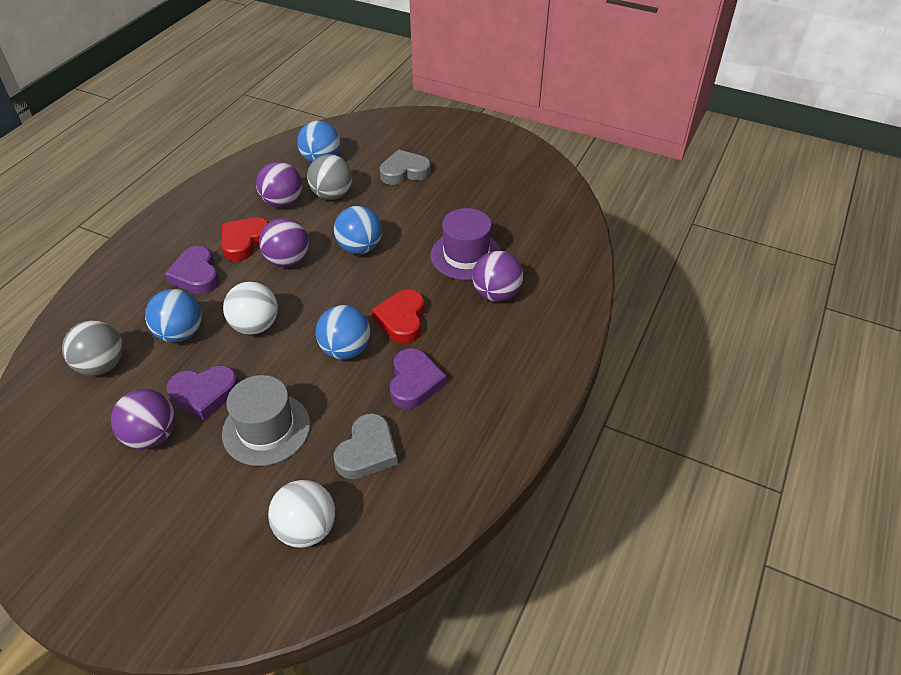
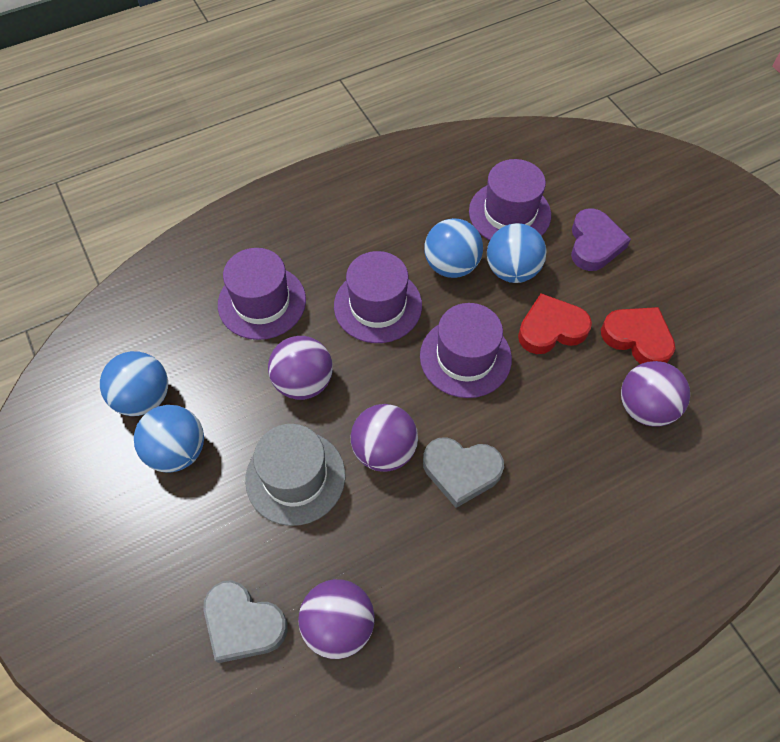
grey ball: 2 -> 0
purple hat: 1 -> 4
purple heart: 3 -> 1
white ball: 2 -> 0

